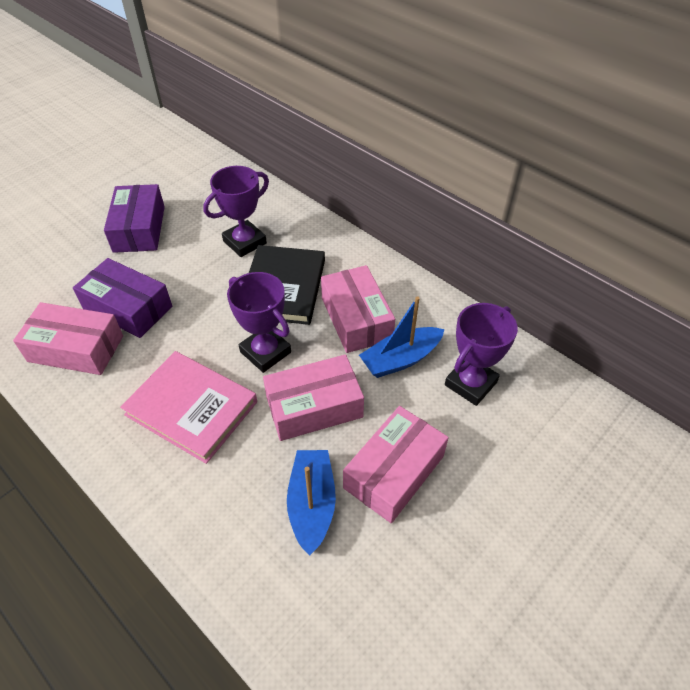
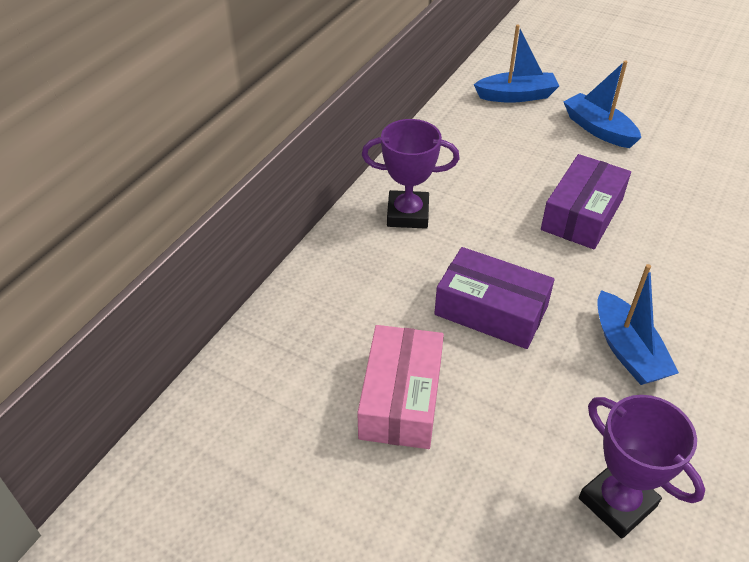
black book: 1 -> 0
blue boat: 2 -> 3
pink book: 1 -> 0
pink box: 4 -> 1
purple trophy: 3 -> 2

